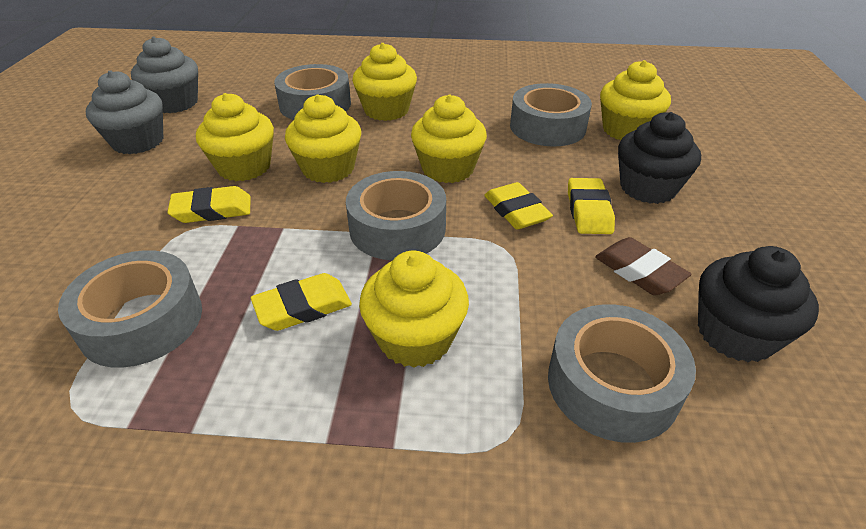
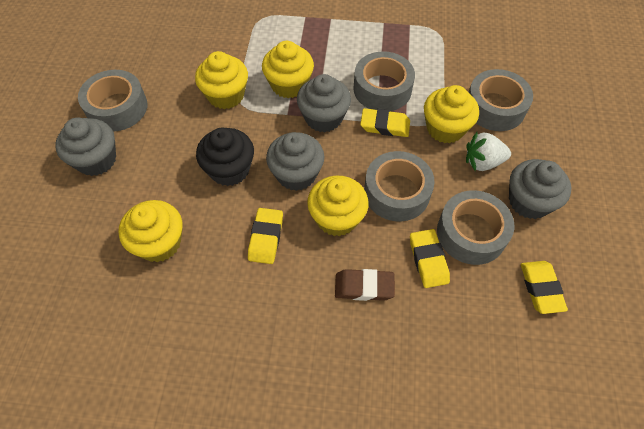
black cupcake: 2 -> 1
grey cupcake: 2 -> 4
white strawberry: 0 -> 1
yellow cupcake: 6 -> 5

